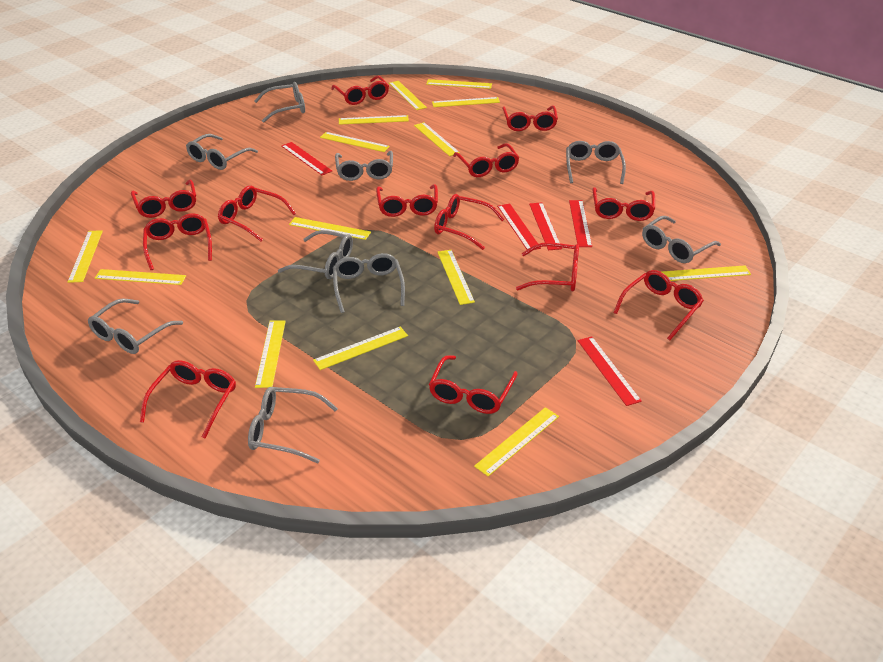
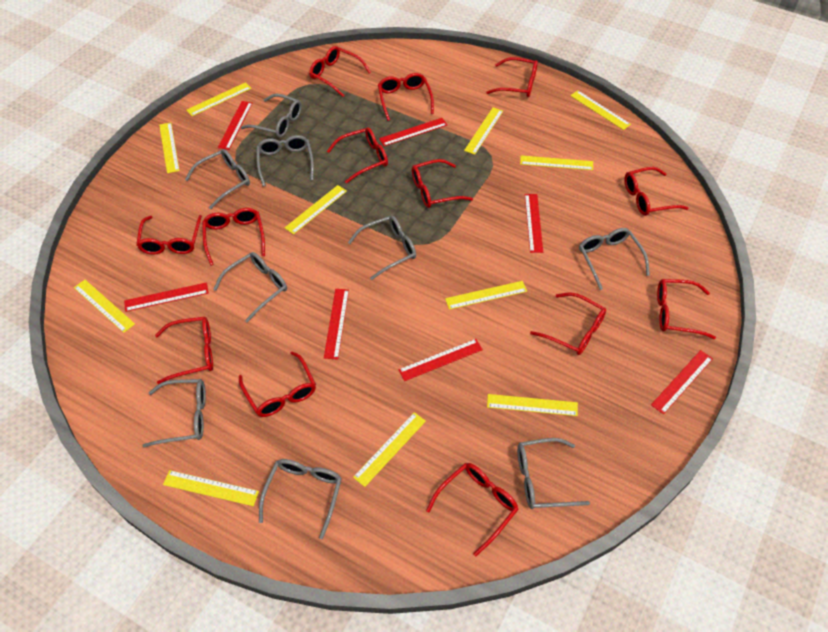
red ruler: 5 -> 7
yellow ruler: 14 -> 11

